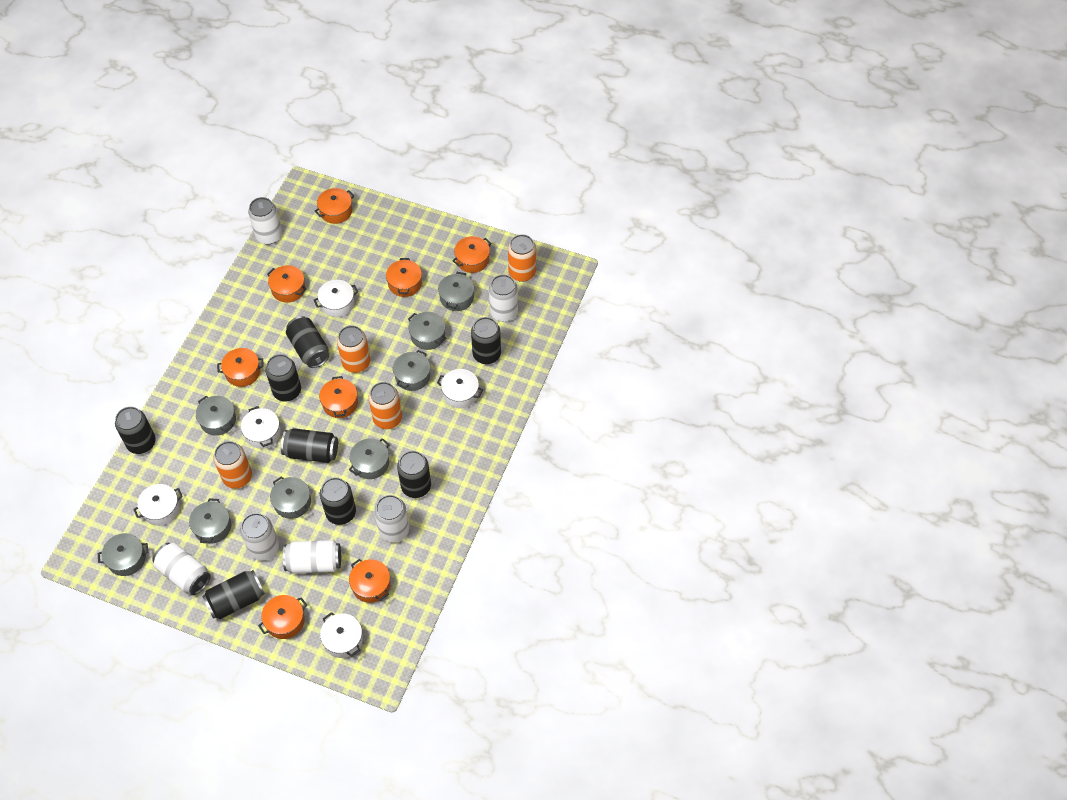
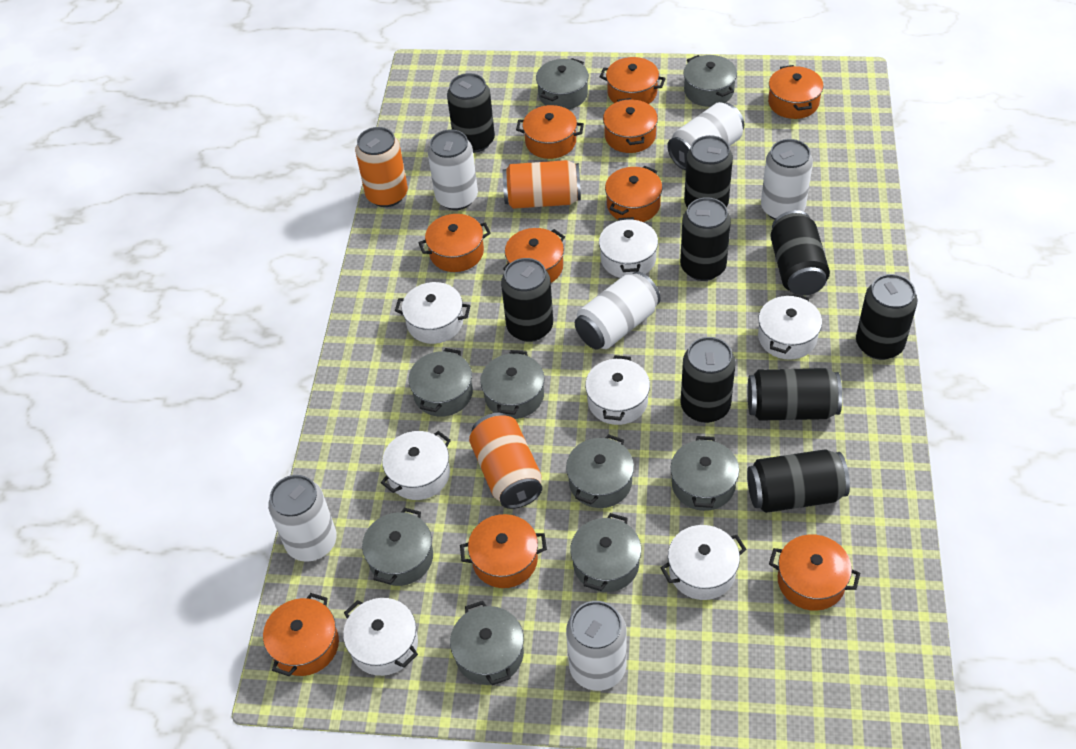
black can: 8 -> 9
grey pot: 8 -> 9
orange can: 4 -> 3
orange pot: 8 -> 10
white pot: 5 -> 7

